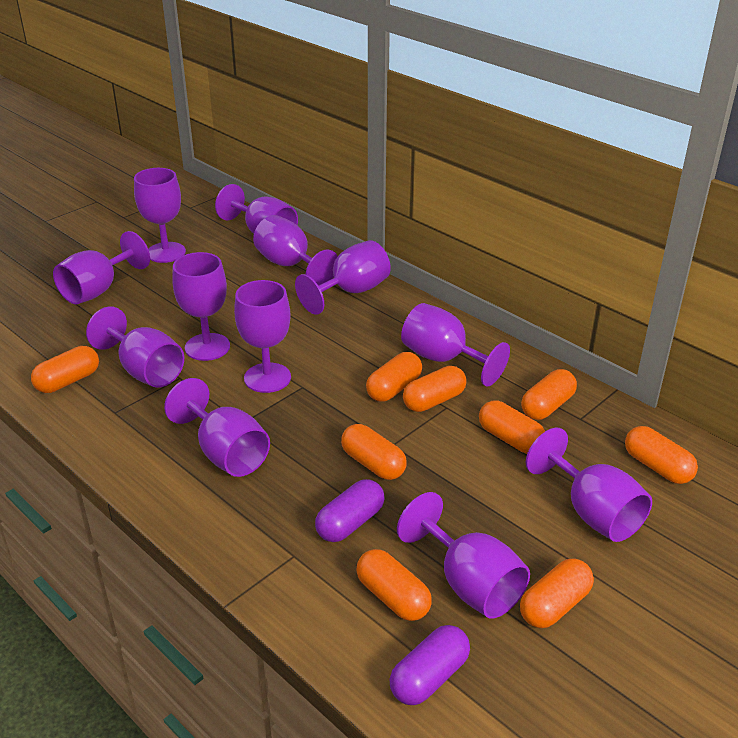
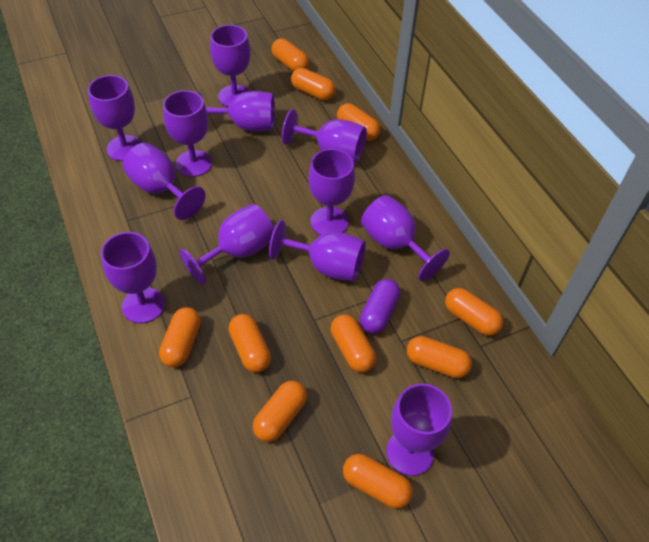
orange capsule: 9 -> 10
purple capsule: 2 -> 1

